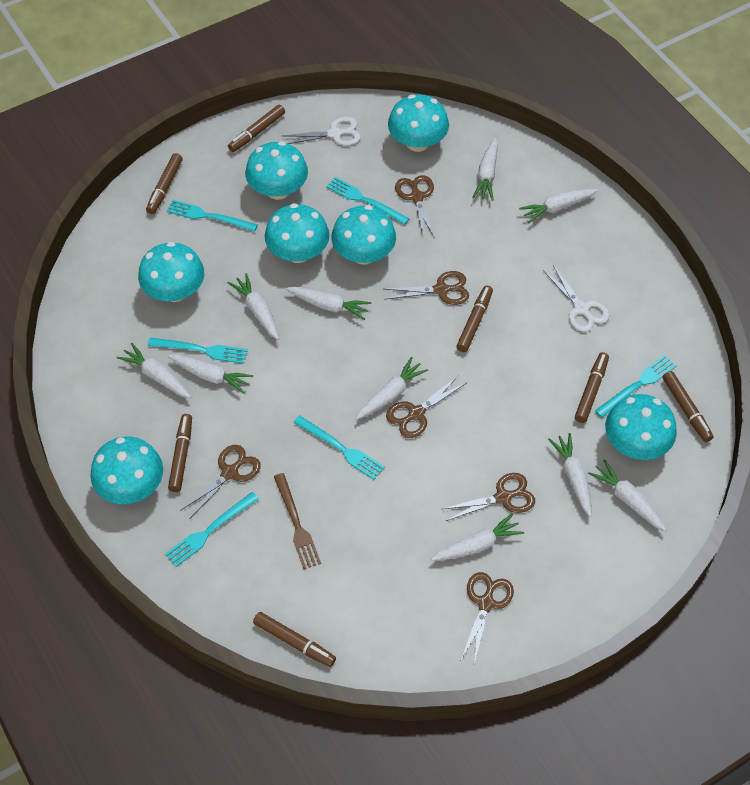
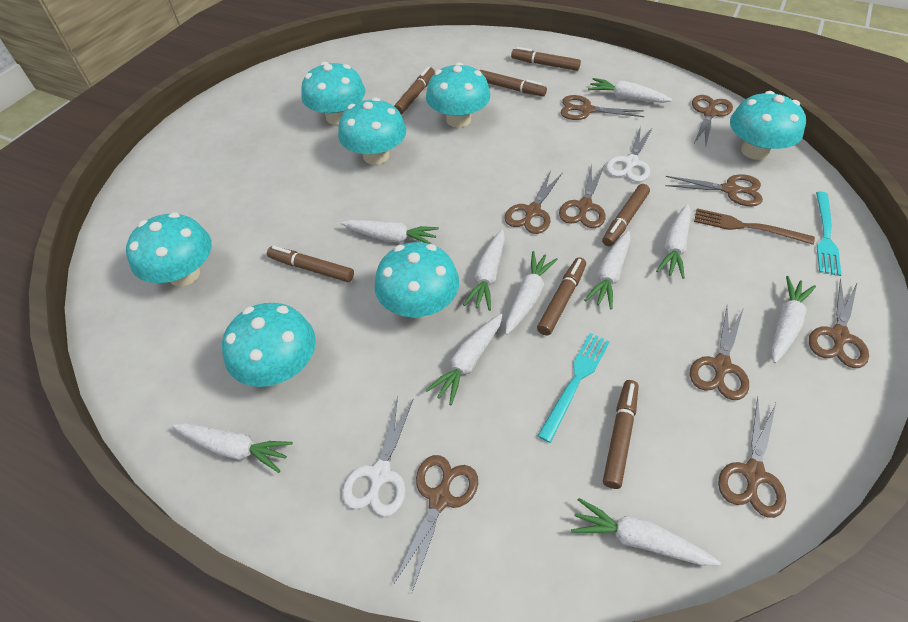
brown scissors: 6 -> 9
turquoise fork: 6 -> 2

